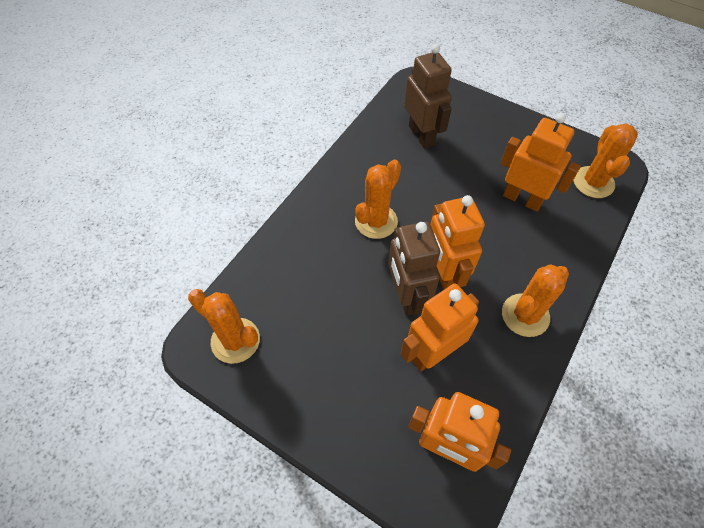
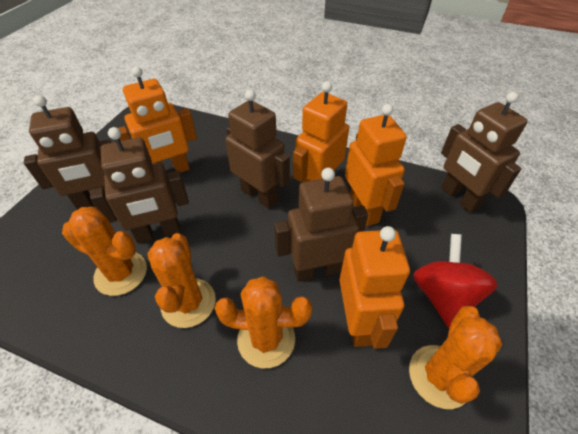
brown robot: 2 -> 5
red spinning top: 0 -> 1

